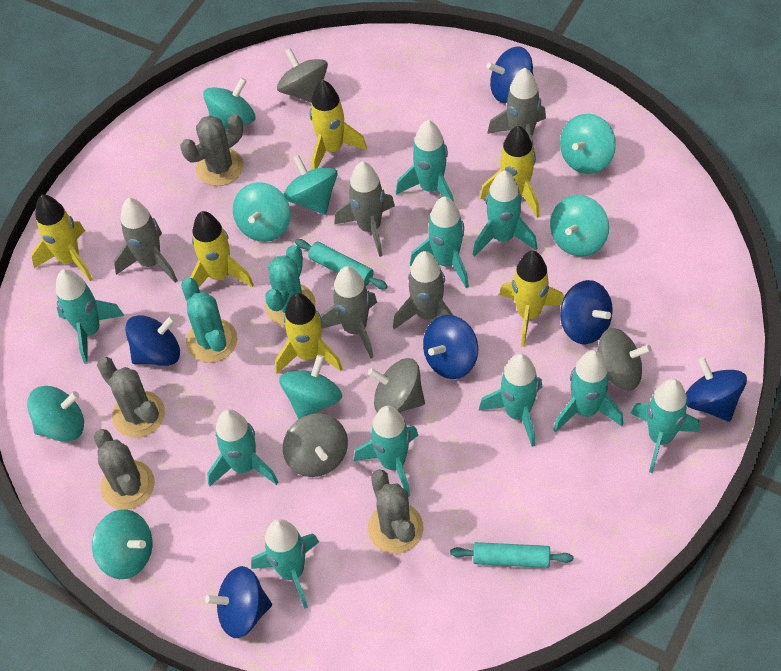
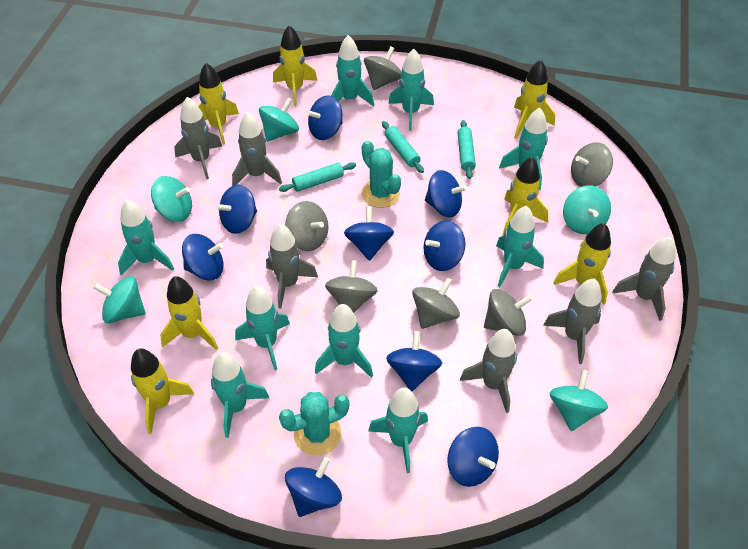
blue spinning top: 6 -> 9
grey cactus: 4 -> 0
grey rocket: 5 -> 6
grey spinning top: 4 -> 6
turquoise rocket: 10 -> 9
turquoise rolling pin: 2 -> 3
turquoise spinning top: 8 -> 5
yellow rocket: 6 -> 7

